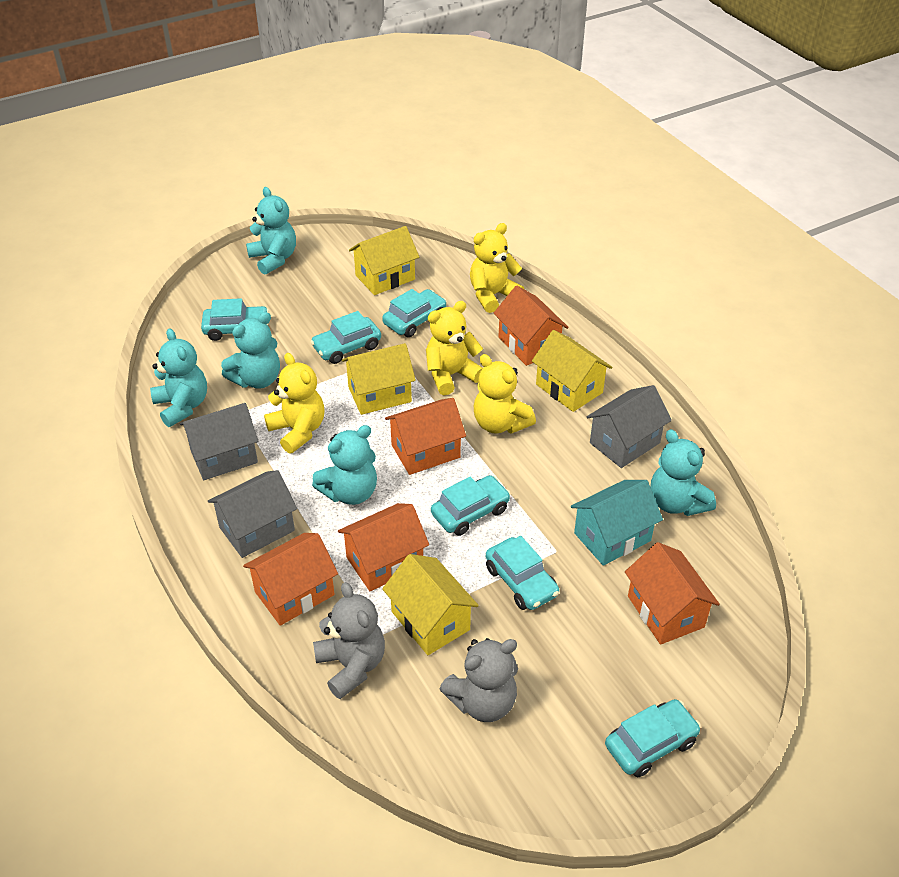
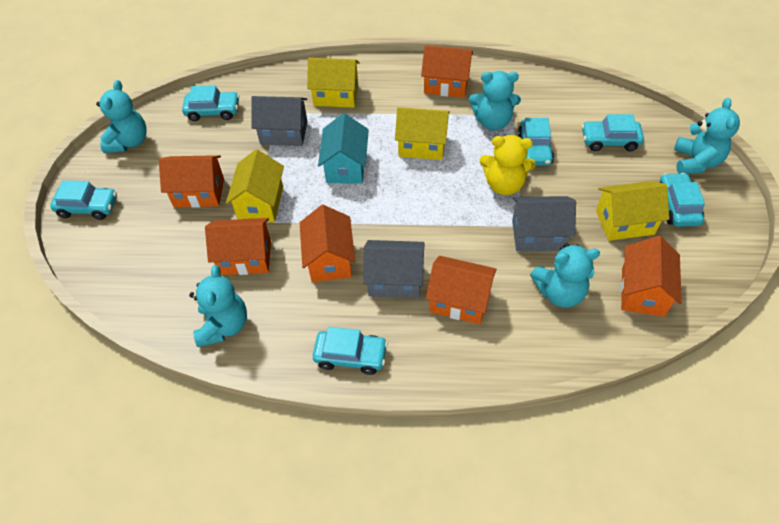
grey teddy bear: 2 -> 0
orange house: 5 -> 6
yellow teddy bear: 4 -> 1

